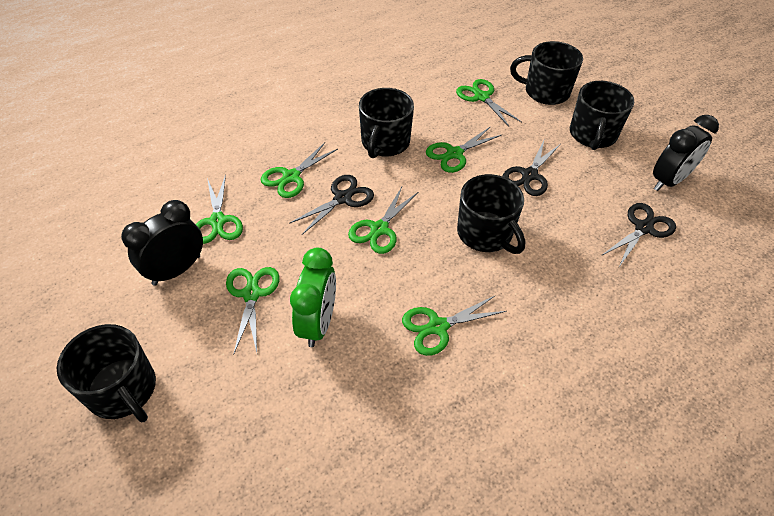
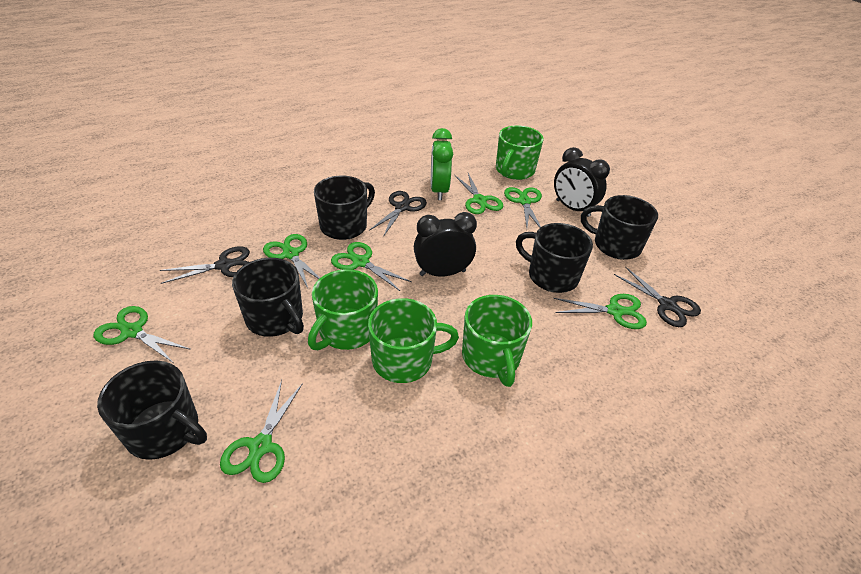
green mug: 0 -> 4

